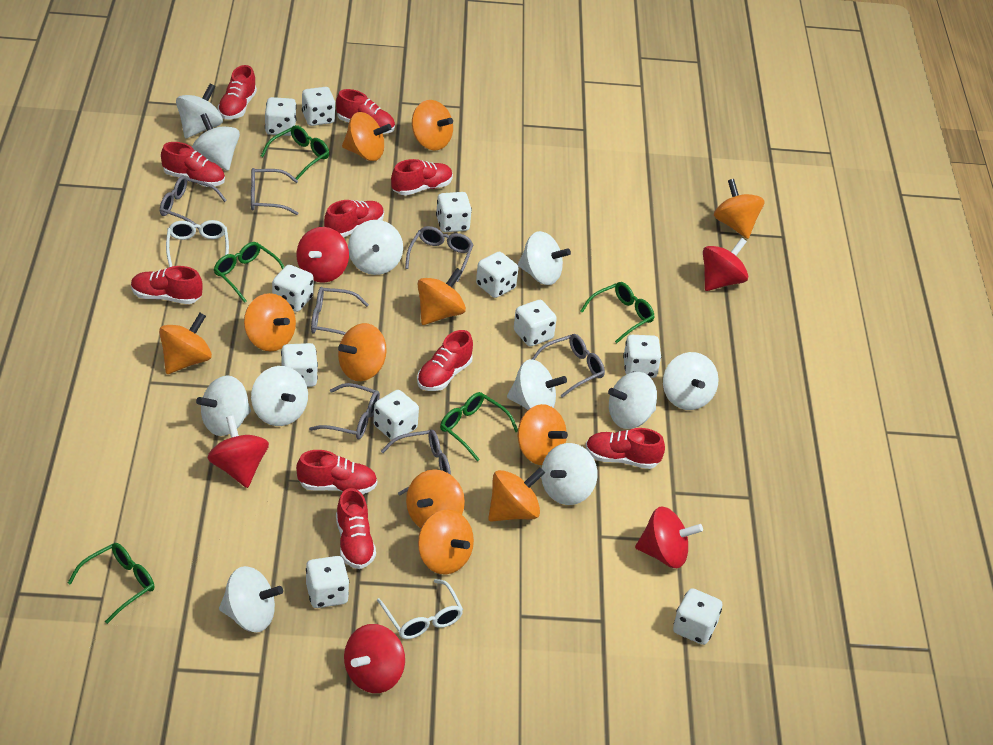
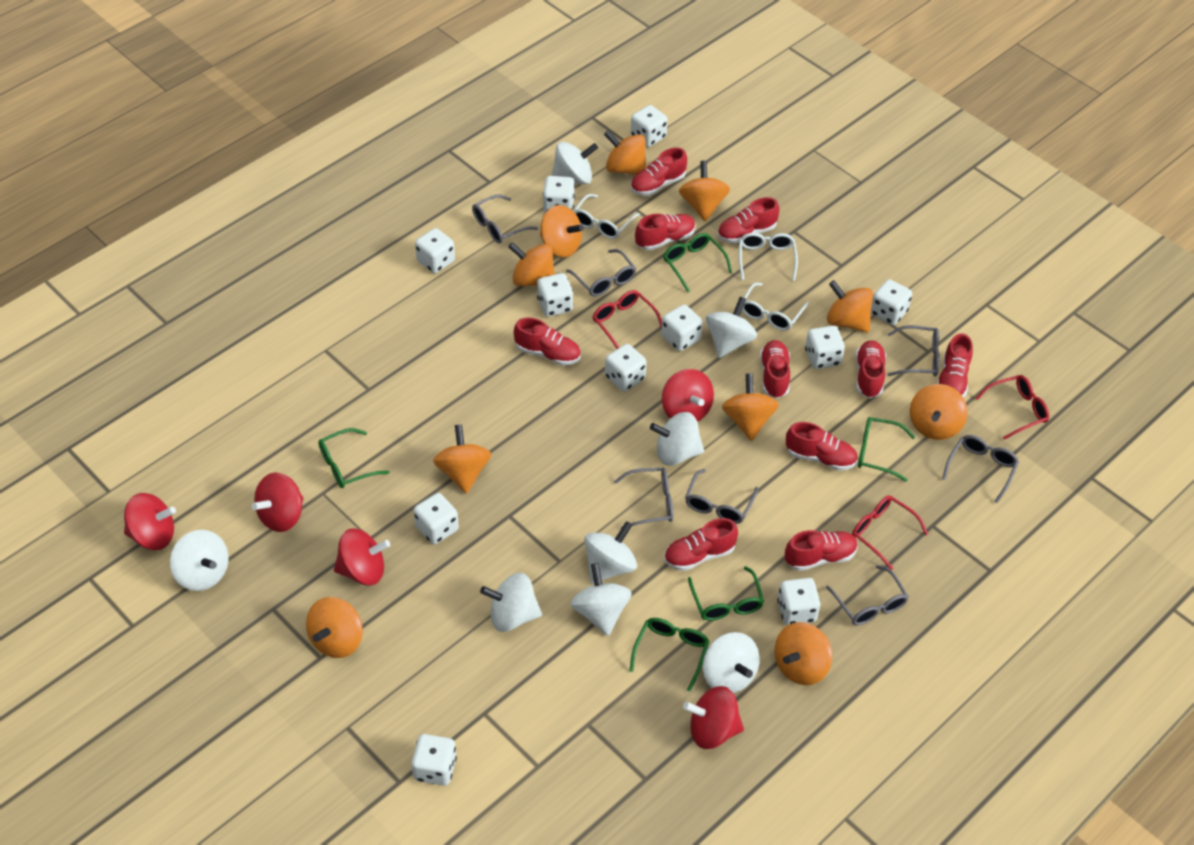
orange spinning top: 11 -> 10
red glasses: 0 -> 3
white glasses: 2 -> 3
white spinning top: 11 -> 8

